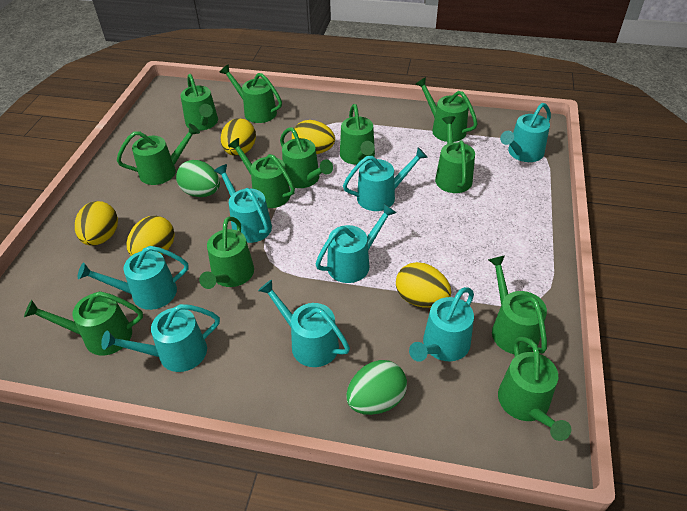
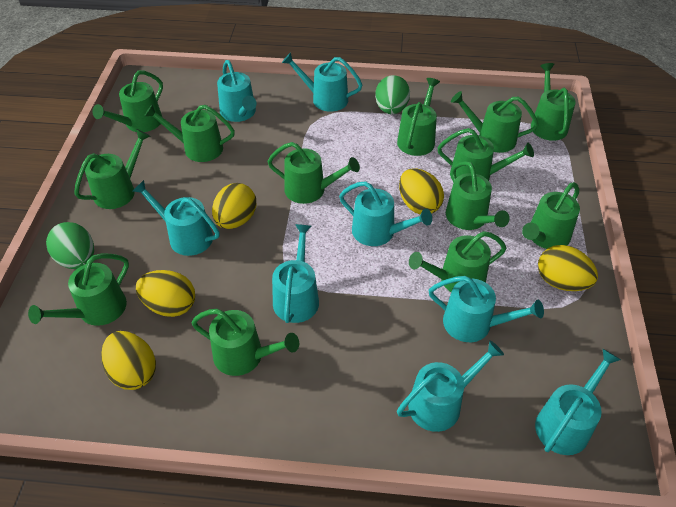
green watering can: 12 -> 13

